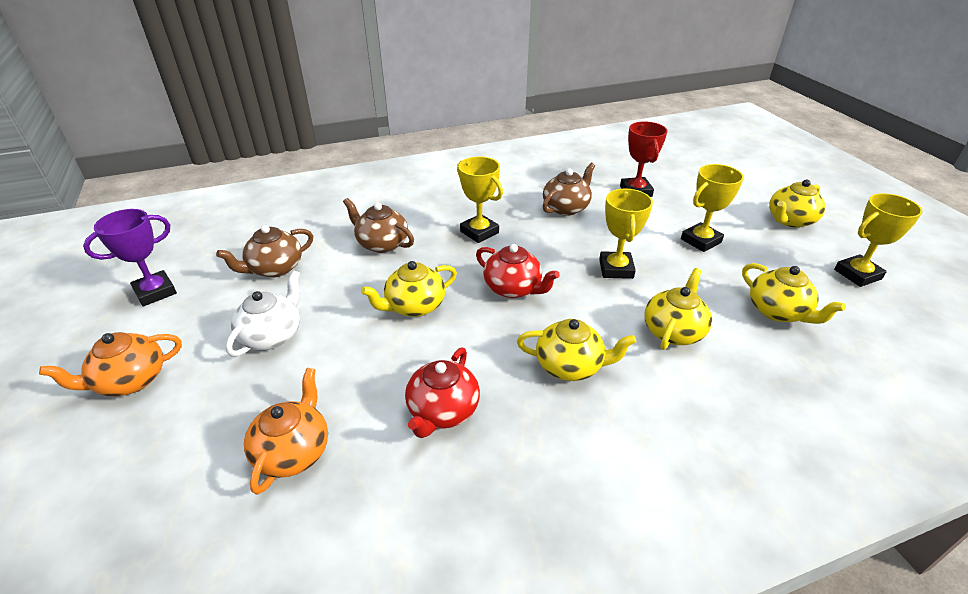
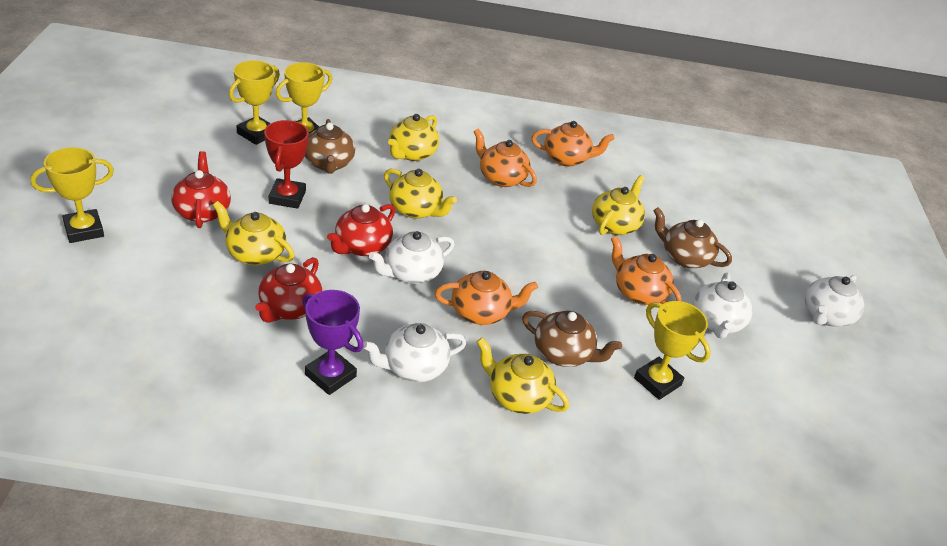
orange teapot: 2 -> 4
red teapot: 2 -> 3
white teapot: 1 -> 4

